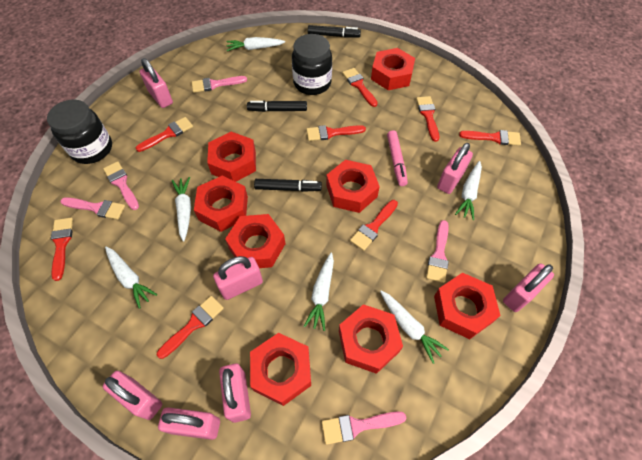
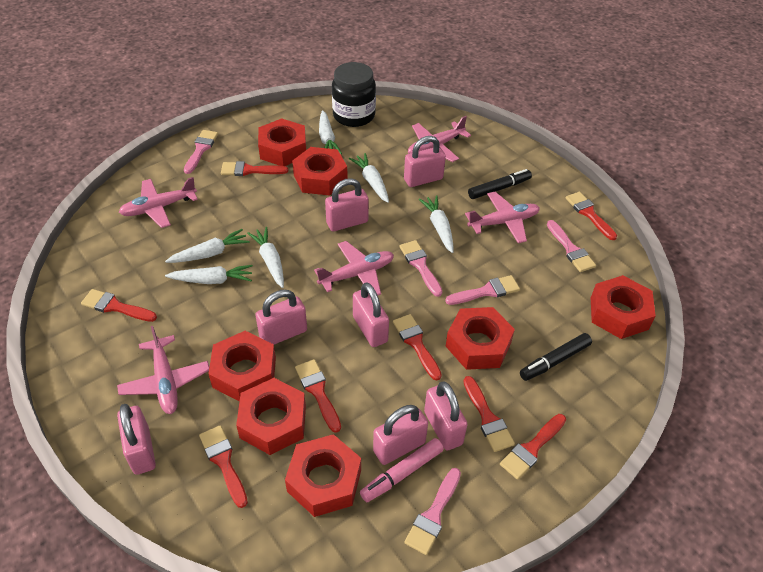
black jar: 2 -> 1
black marker: 3 -> 2
pink plane: 0 -> 5
red nut: 8 -> 7

